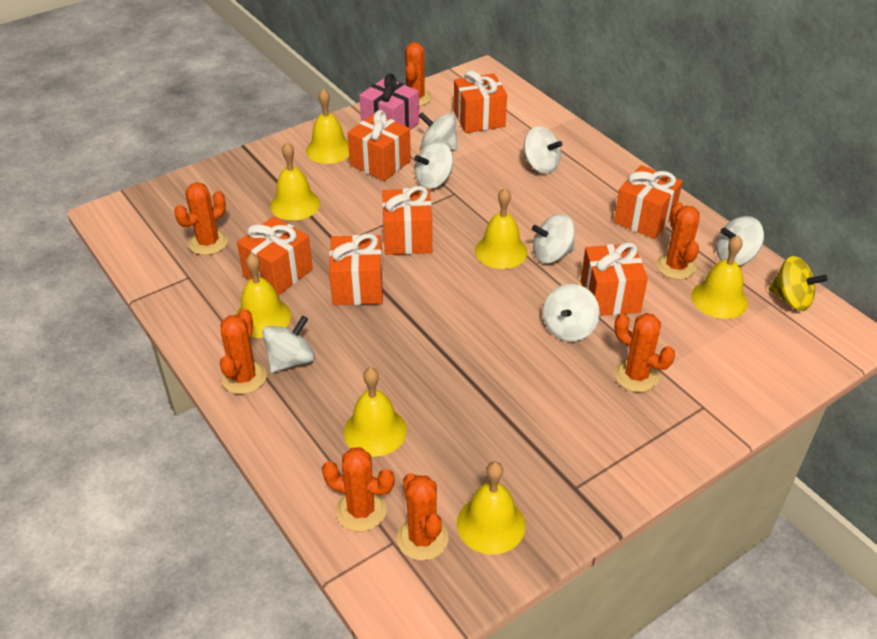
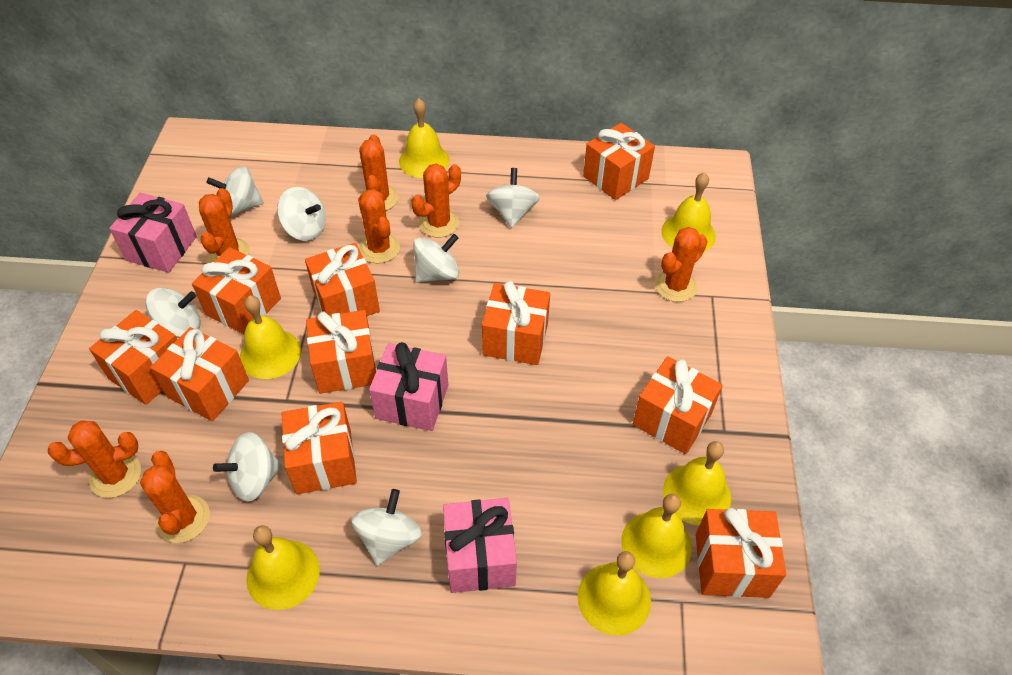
orange gift: 7 -> 10
pink gift: 1 -> 3
yellow spinning top: 1 -> 0

